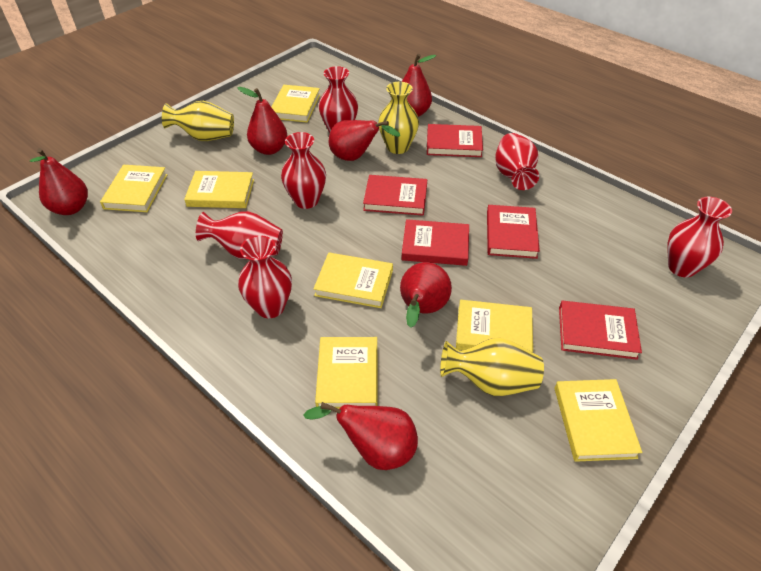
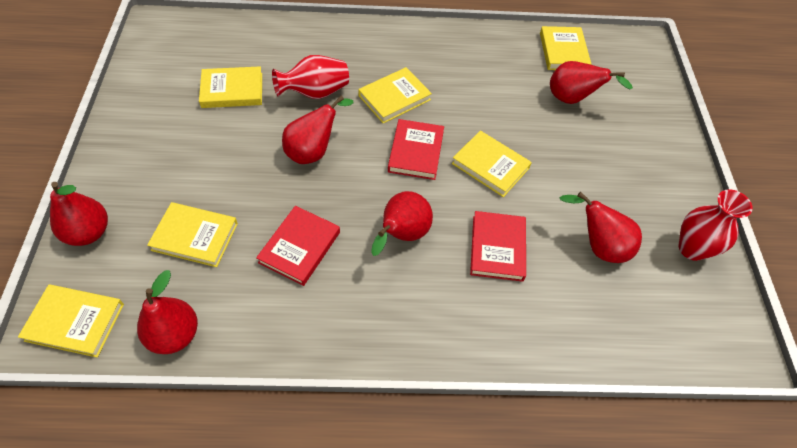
red book: 5 -> 3
red vase: 6 -> 2
yellow book: 7 -> 6
yellow vase: 3 -> 0

